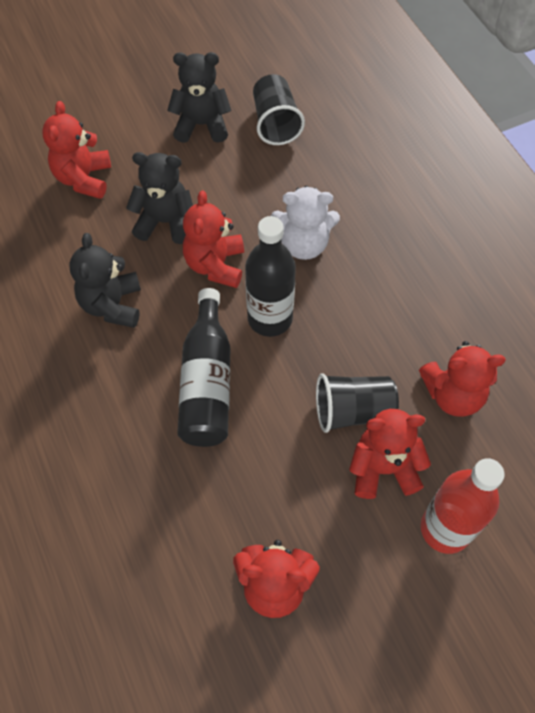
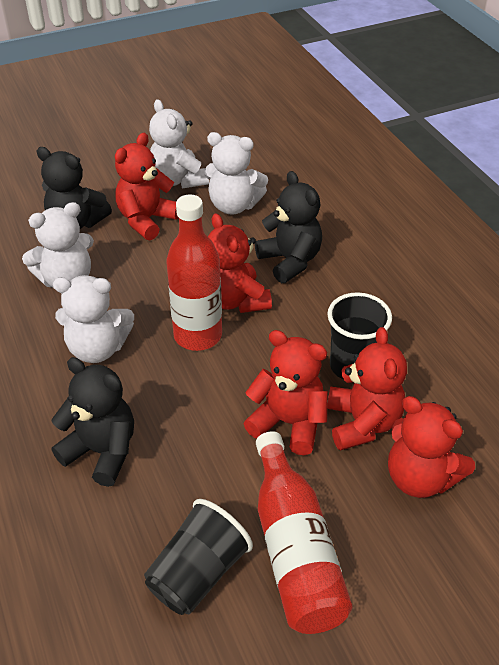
black bottle: 2 -> 0
red bottle: 1 -> 2
white teddy bear: 1 -> 4

